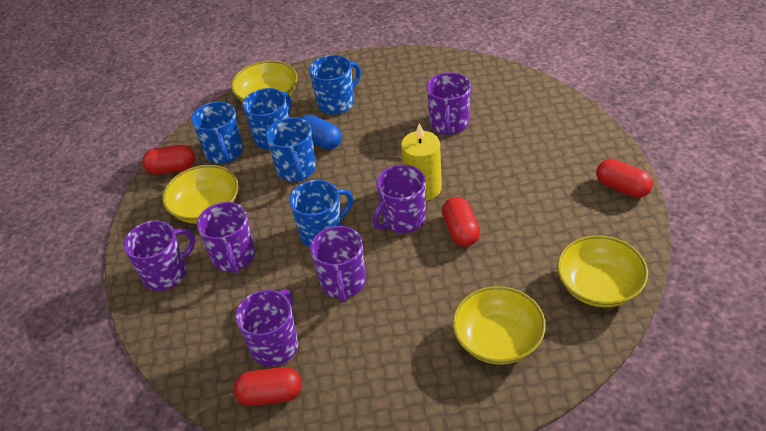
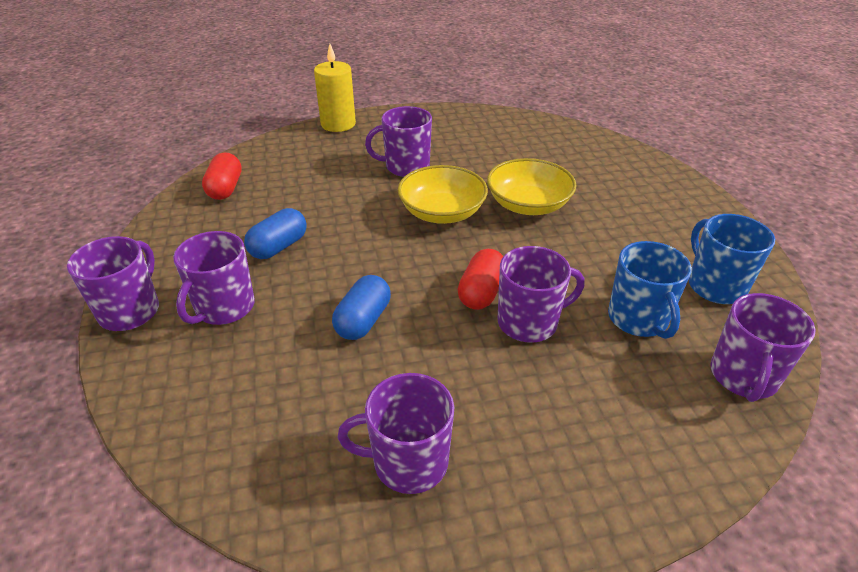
blue capsule: 1 -> 2
blue mug: 5 -> 2
red capsule: 4 -> 2
yellow bowl: 4 -> 2

